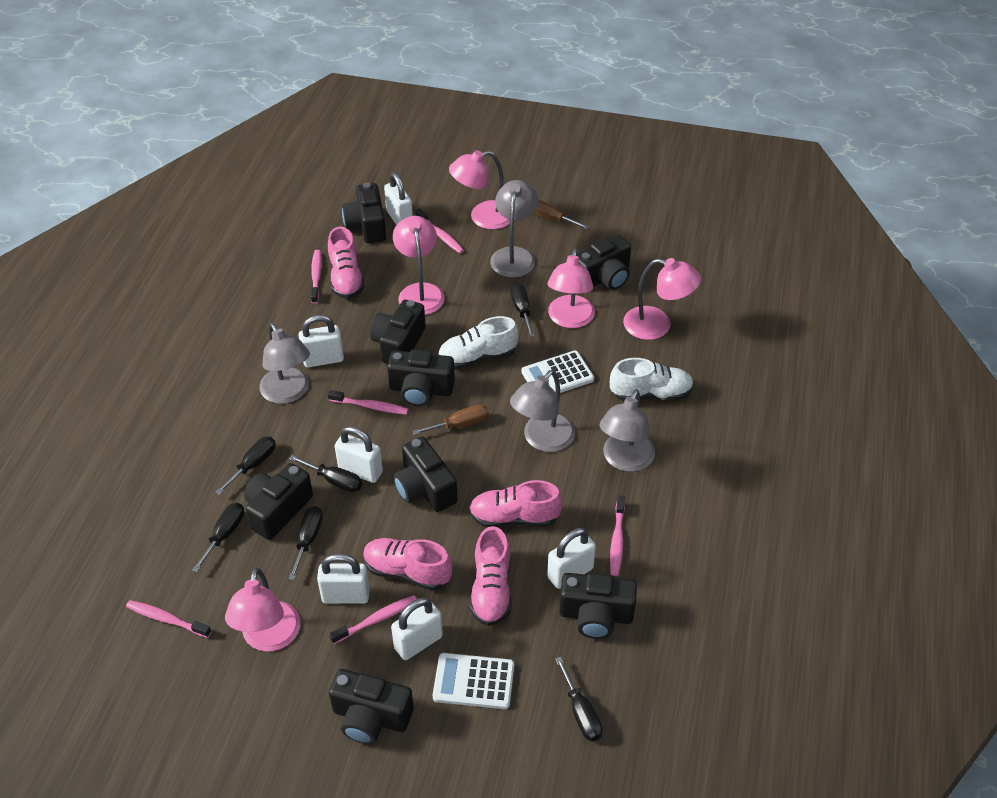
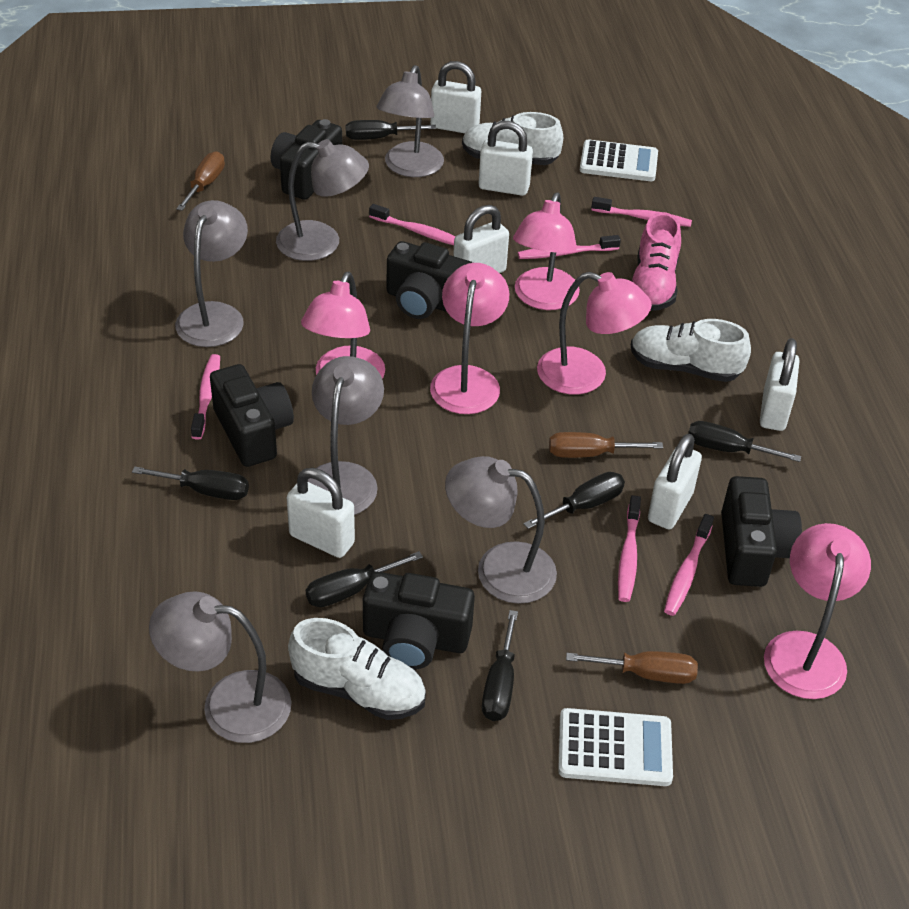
black camera: 8 -> 5
brown screwdriver: 2 -> 3
grey lamp: 4 -> 6
pink shoe: 4 -> 1
white shoe: 2 -> 3

